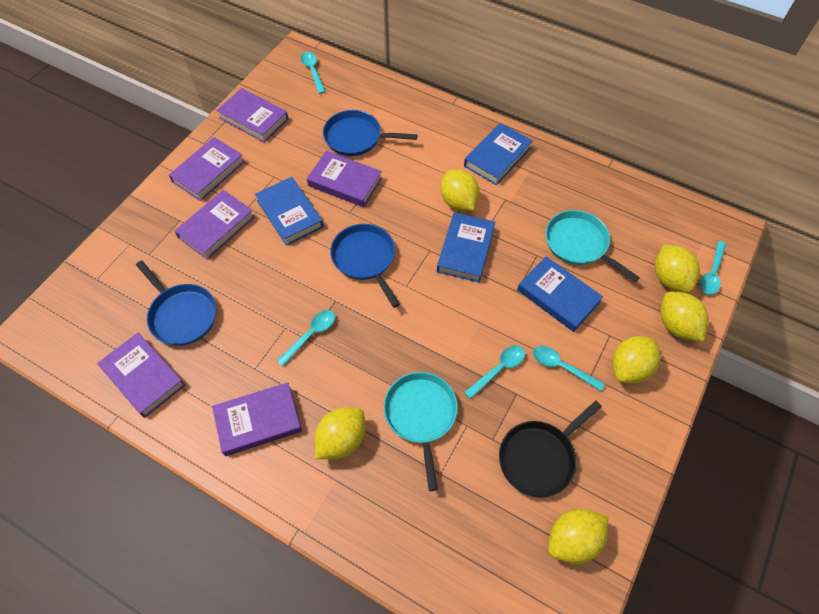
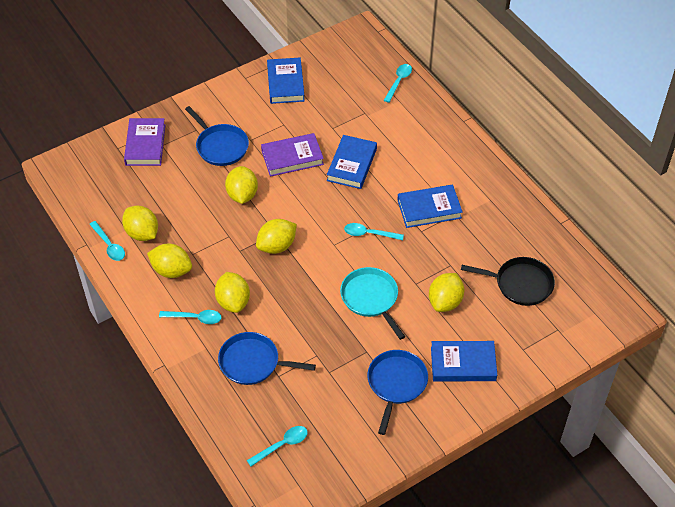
purple book: 6 -> 2
turquoise pan: 2 -> 1

